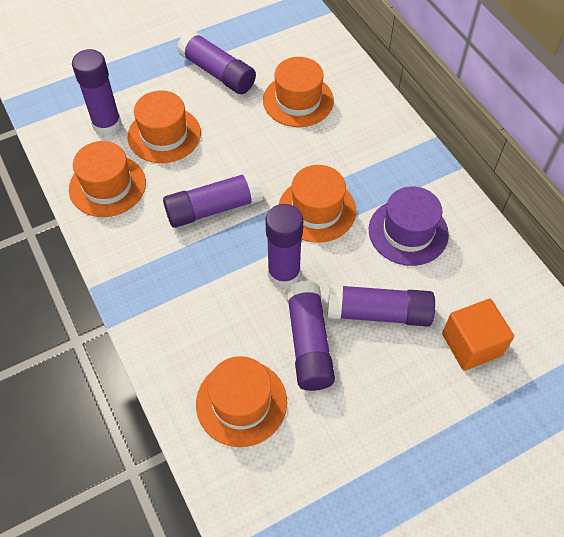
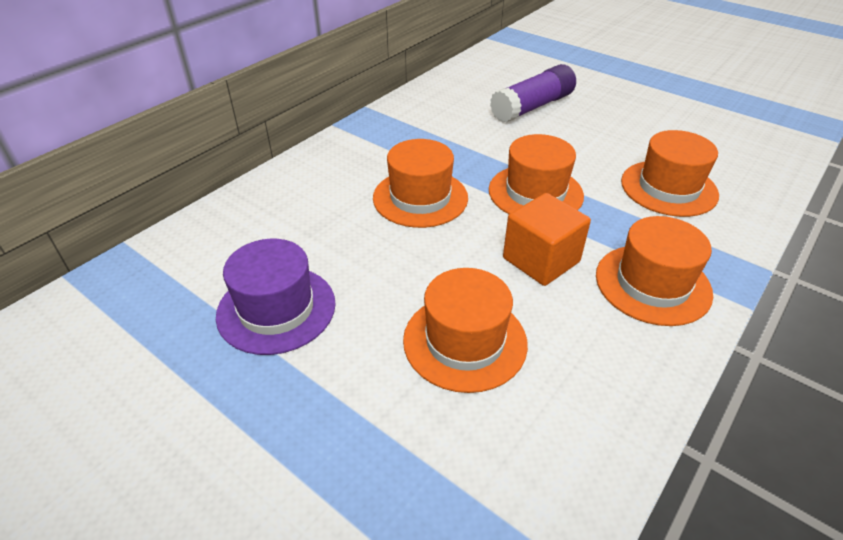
purple glue stick: 6 -> 1

